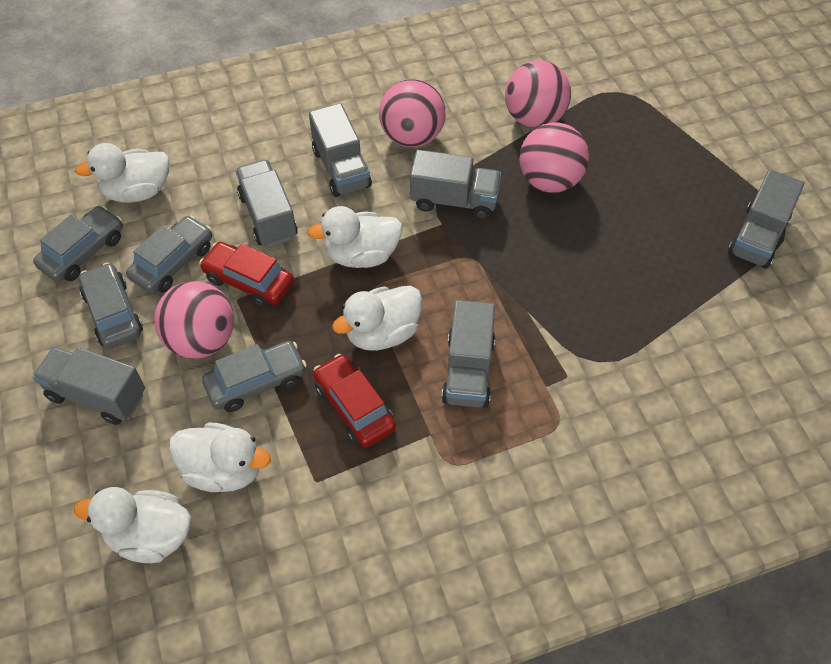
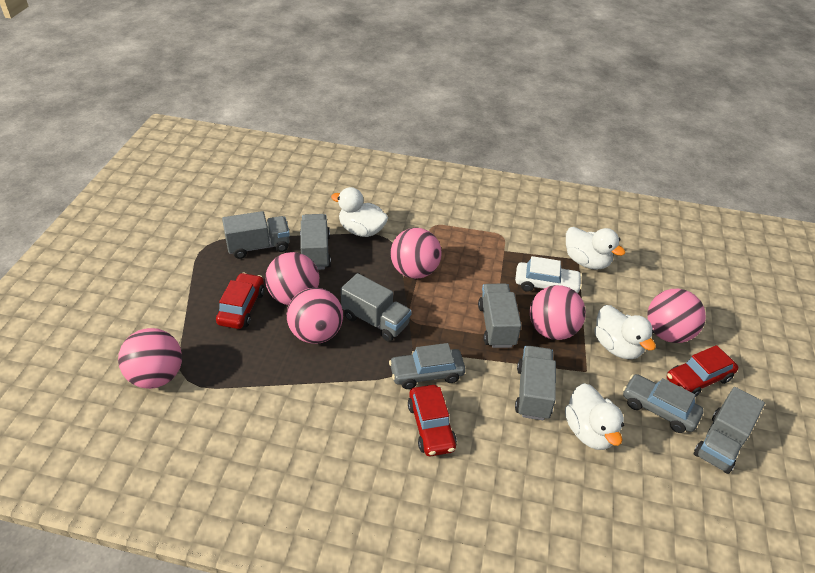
grey car: 4 -> 2
pink ball: 4 -> 6
red car: 2 -> 3
white car: 0 -> 1
white duck: 5 -> 4

